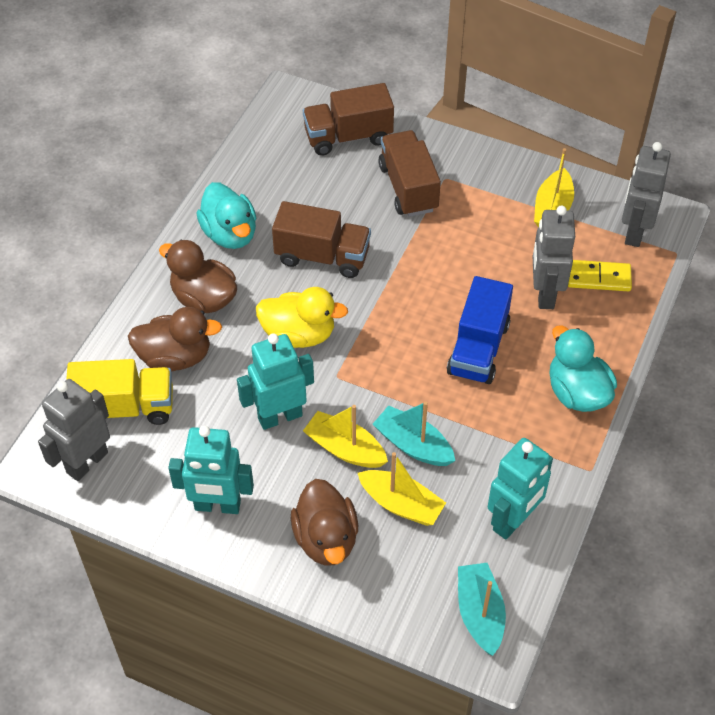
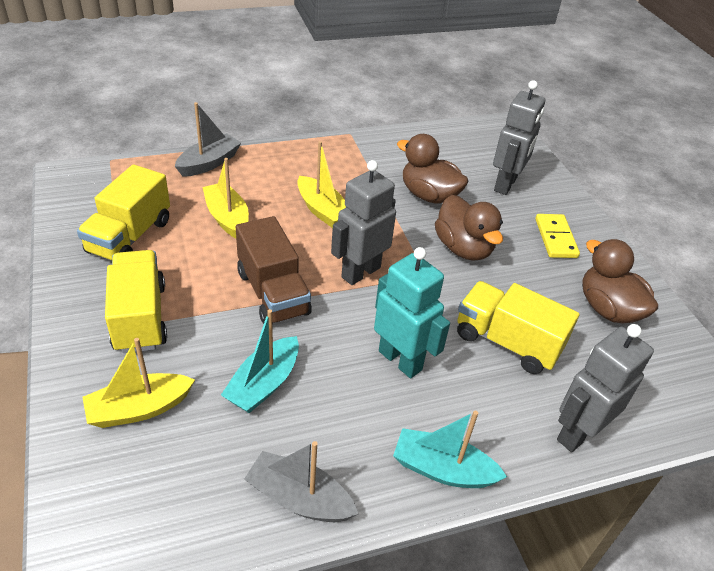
blue truck: 1 -> 0
brown truck: 3 -> 1
grey boat: 0 -> 2
turquoise duck: 2 -> 0
turquoise robot: 3 -> 1
yellow duck: 1 -> 0
yellow truck: 1 -> 3

